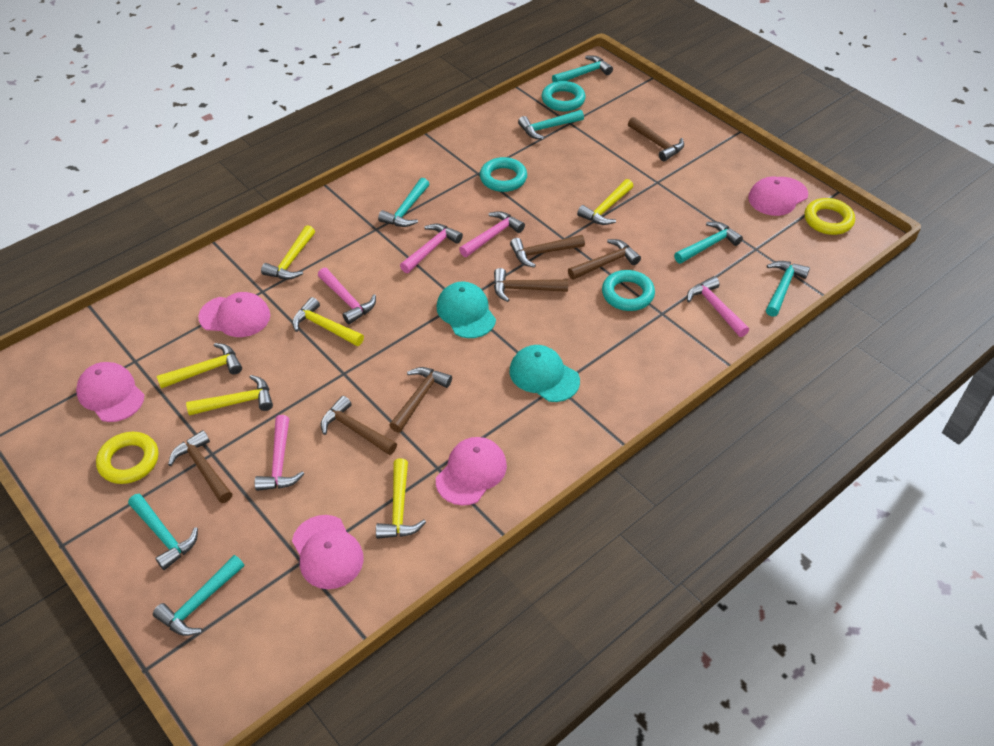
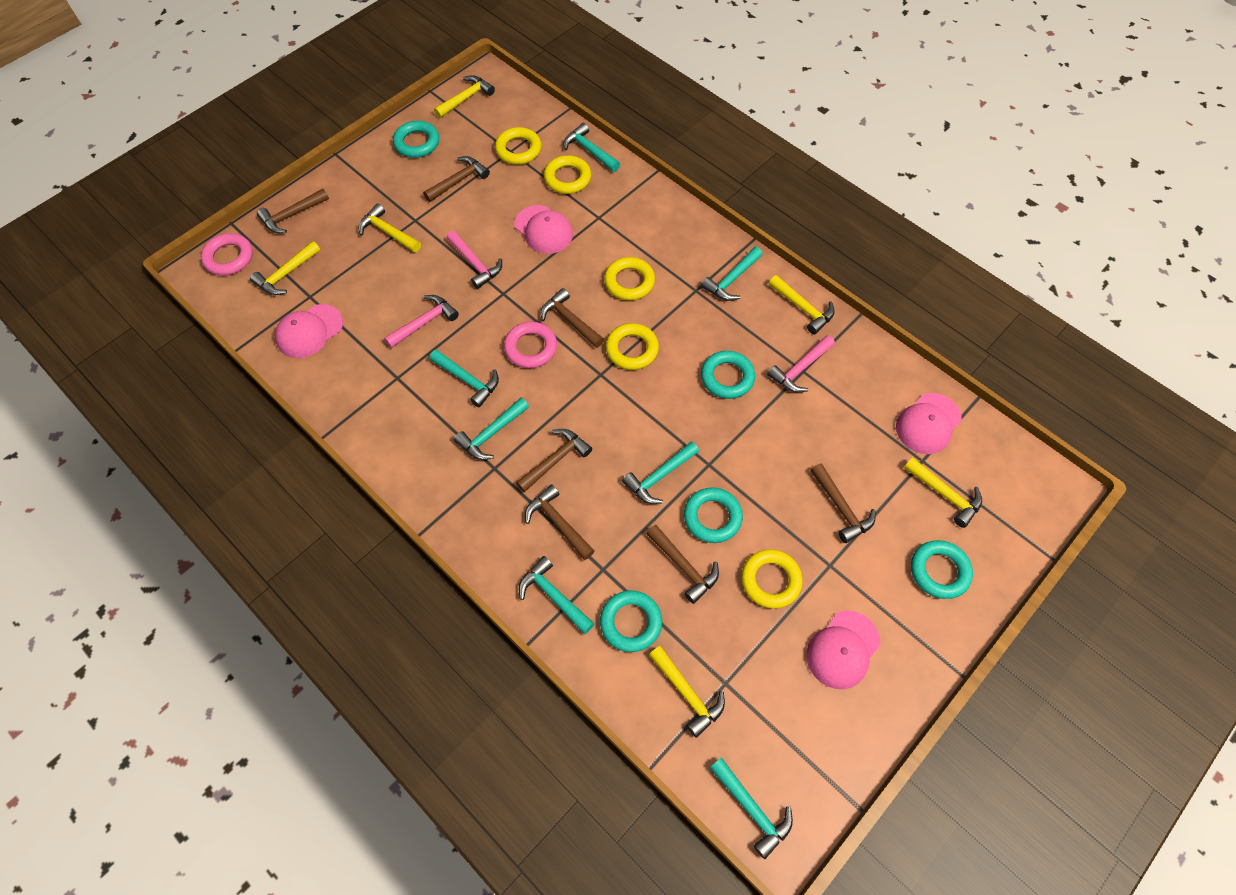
pink cap: 5 -> 4
pink hammer: 5 -> 3
pink ring: 0 -> 2
turquoise cap: 2 -> 0
turquoise ring: 3 -> 5
yellow ring: 2 -> 5

